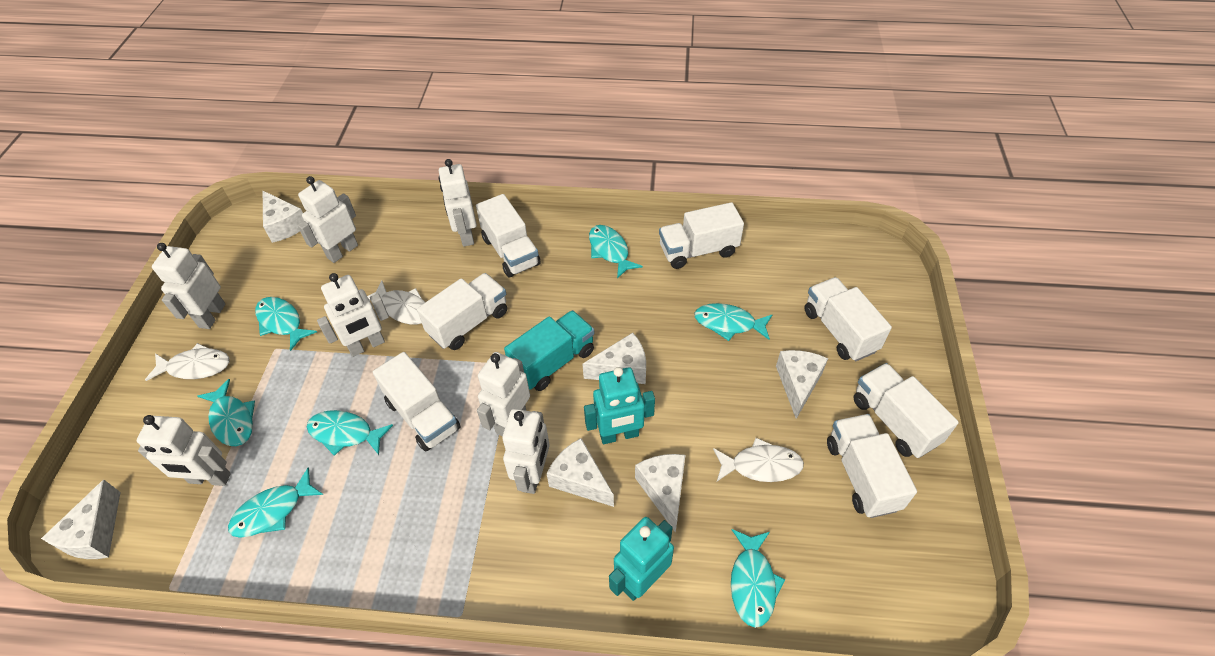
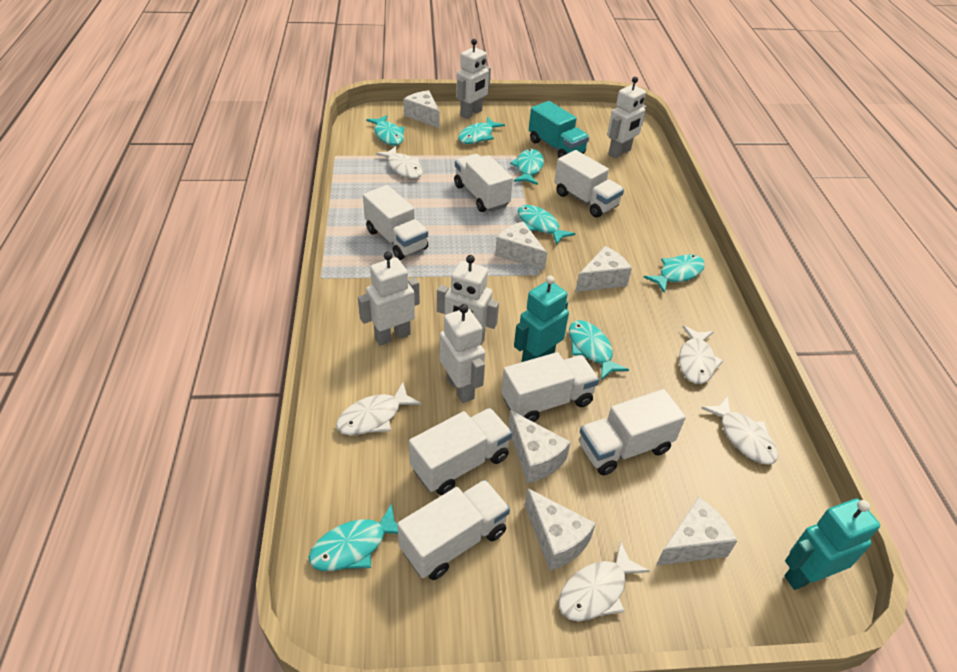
white fish: 3 -> 5
white robot: 7 -> 5

